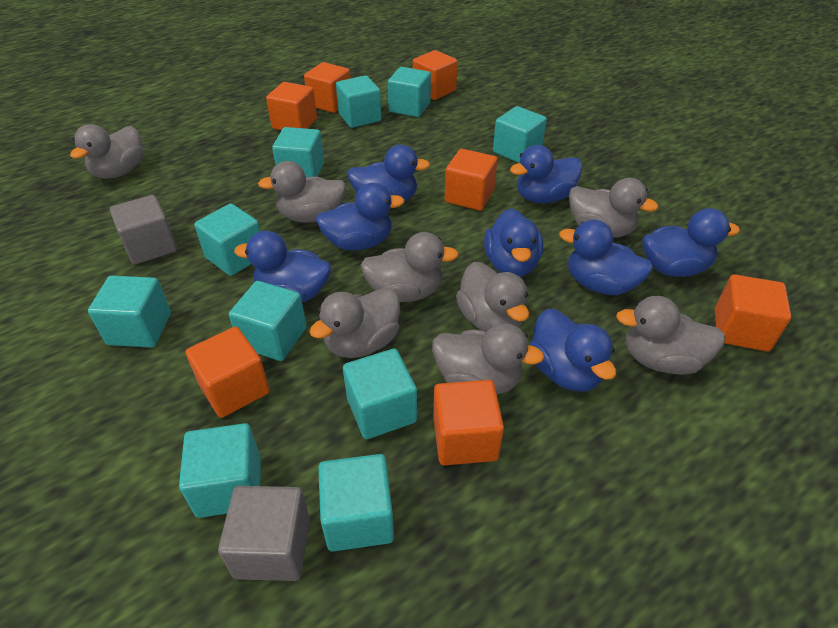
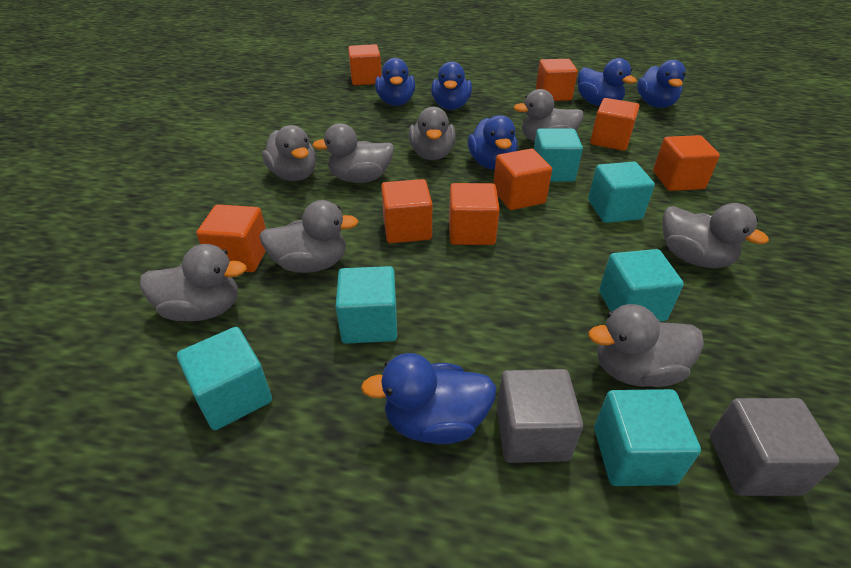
blue duck: 8 -> 6
orange cube: 7 -> 8
turquoise cube: 10 -> 6

